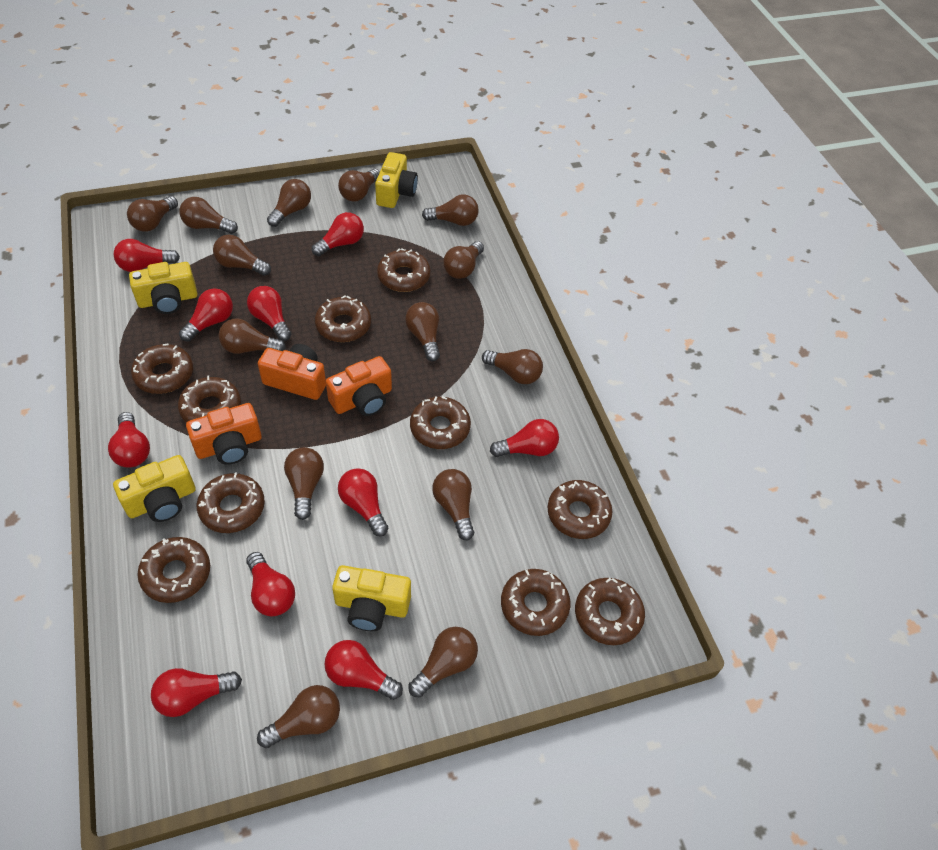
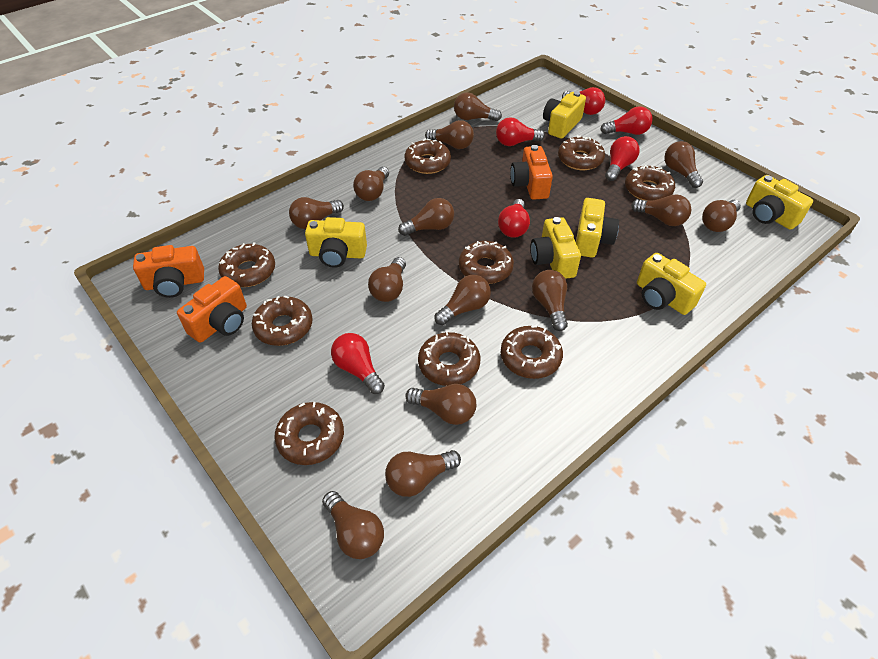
brown donut: 10 -> 9
red light bulb: 10 -> 6
yellow camera: 4 -> 6

